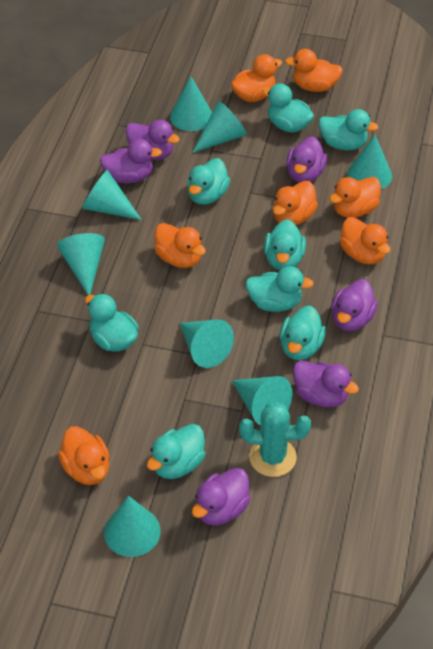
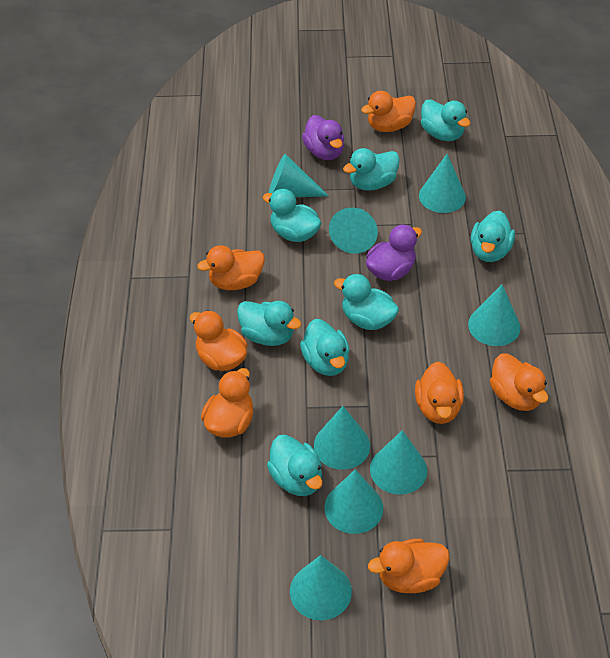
purple duck: 6 -> 2
turquoise cactus: 1 -> 0

